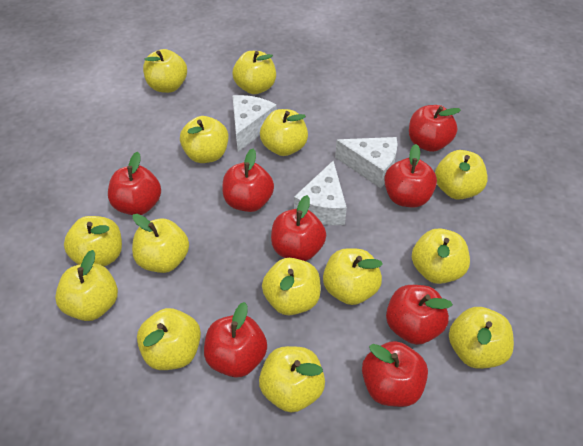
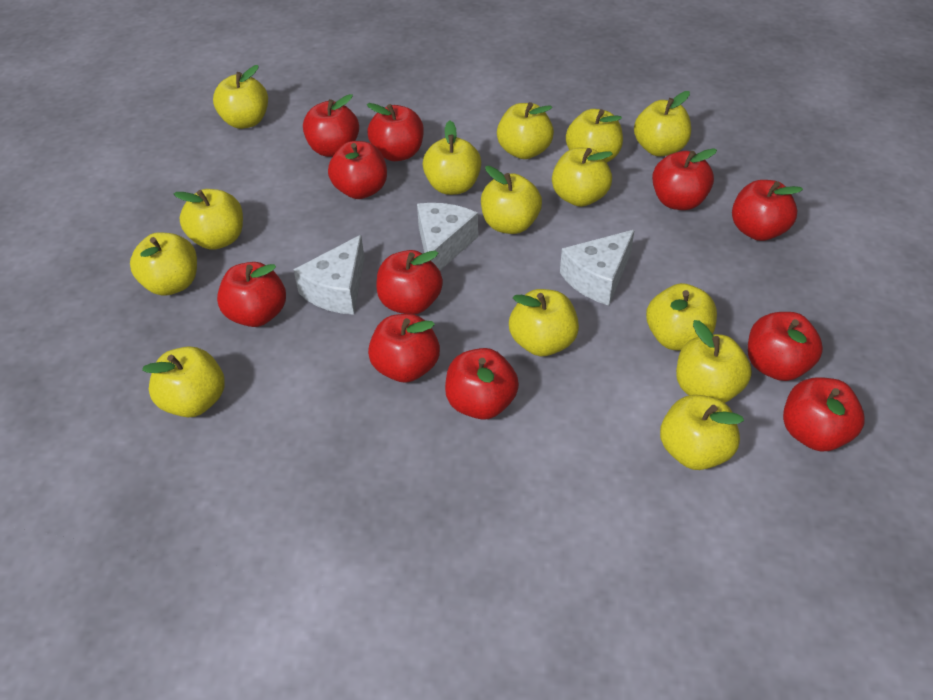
red apple: 8 -> 11

